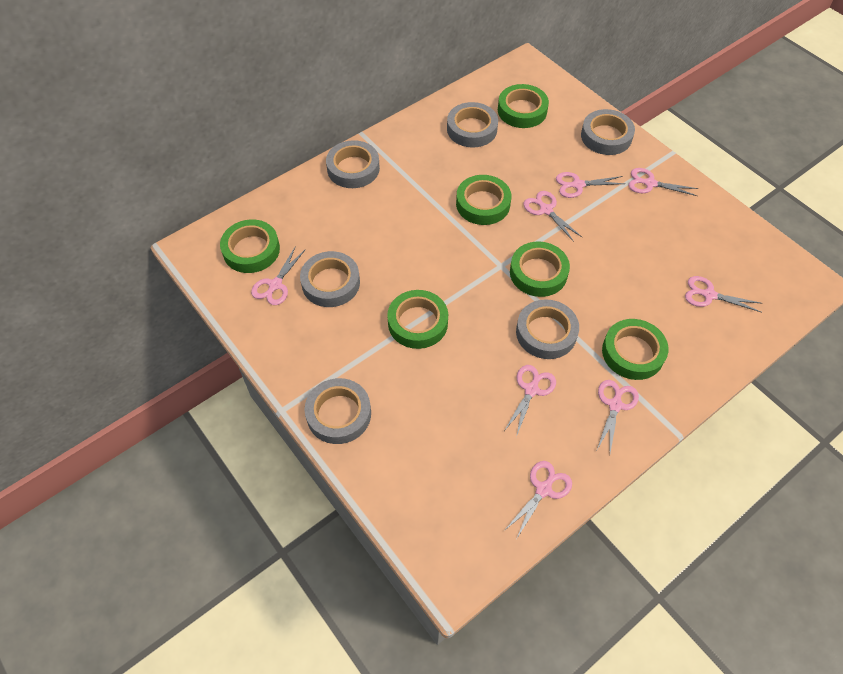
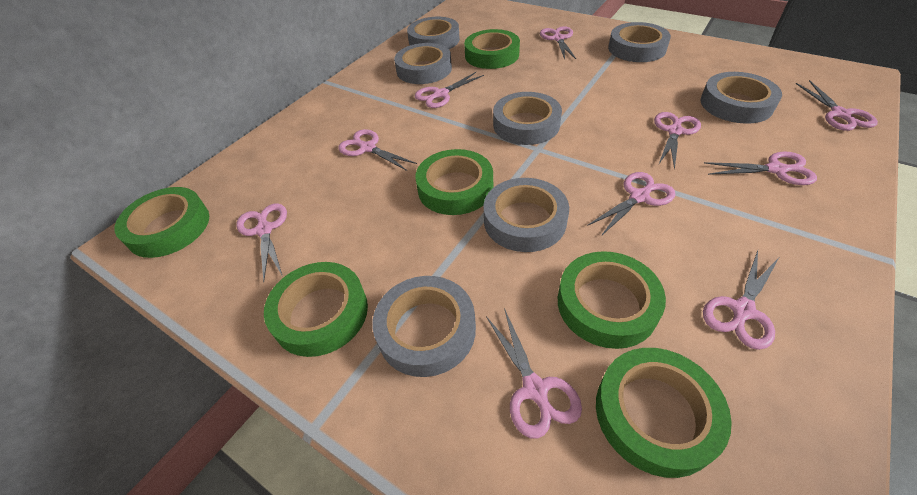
grey tape: 6 -> 7
pink scissors: 8 -> 10

